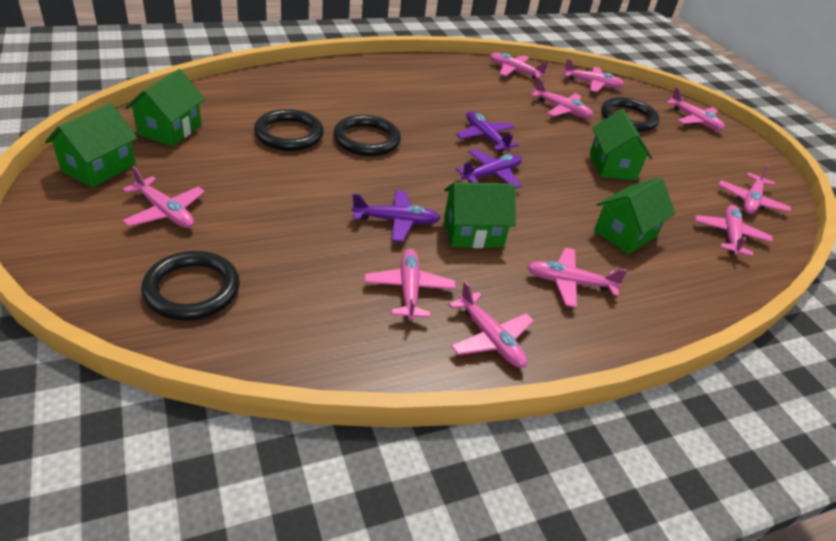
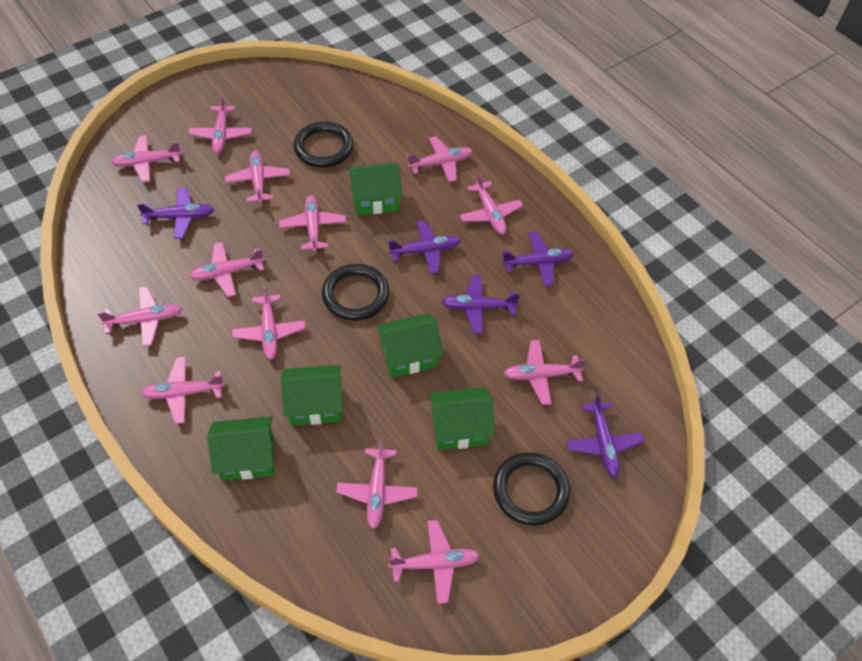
black ring: 4 -> 3
pink plane: 10 -> 13
purple plane: 3 -> 5

